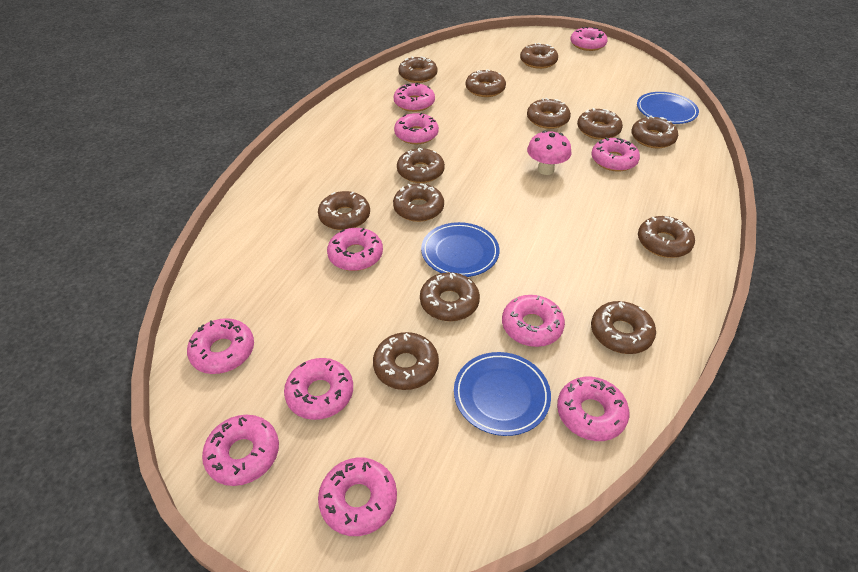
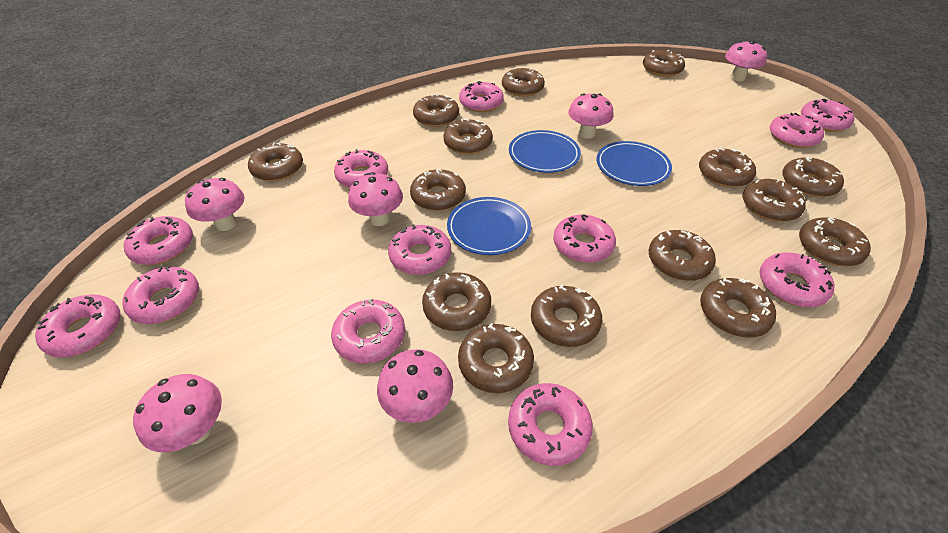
brown donut: 13 -> 15
pink donut: 11 -> 12
pink mushroom: 1 -> 6

